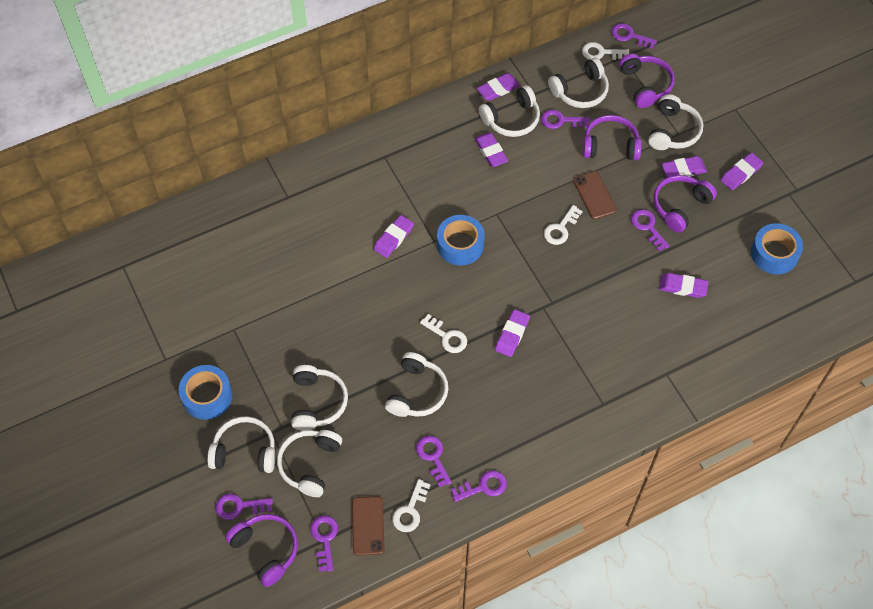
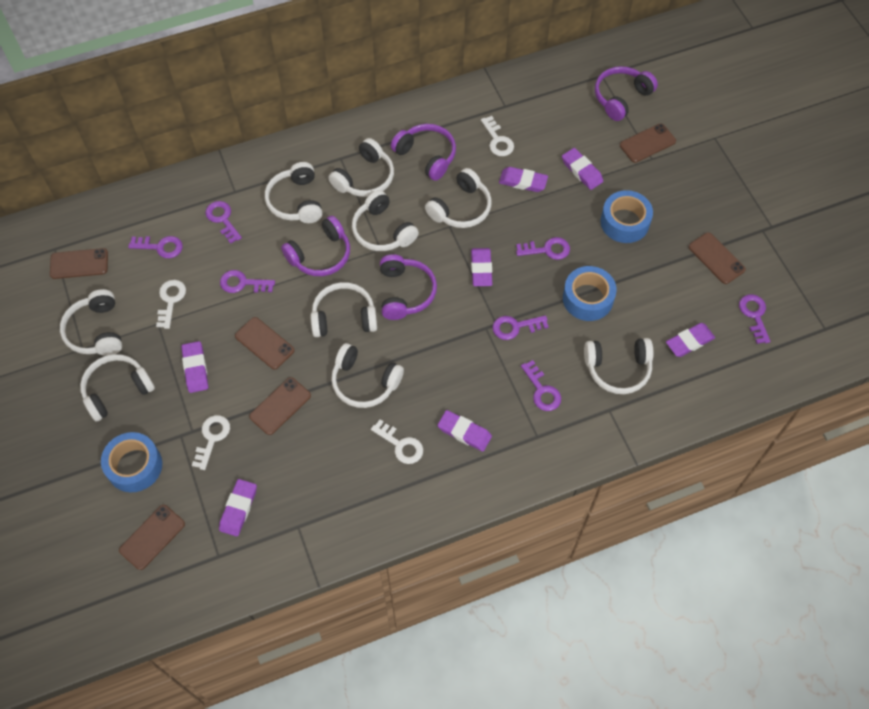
brown phone: 2 -> 6
white headphones: 7 -> 9

